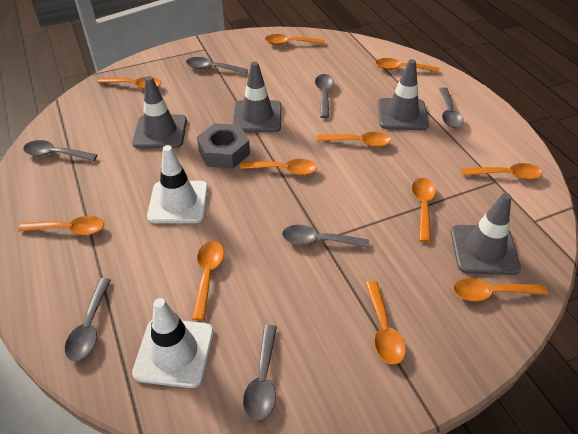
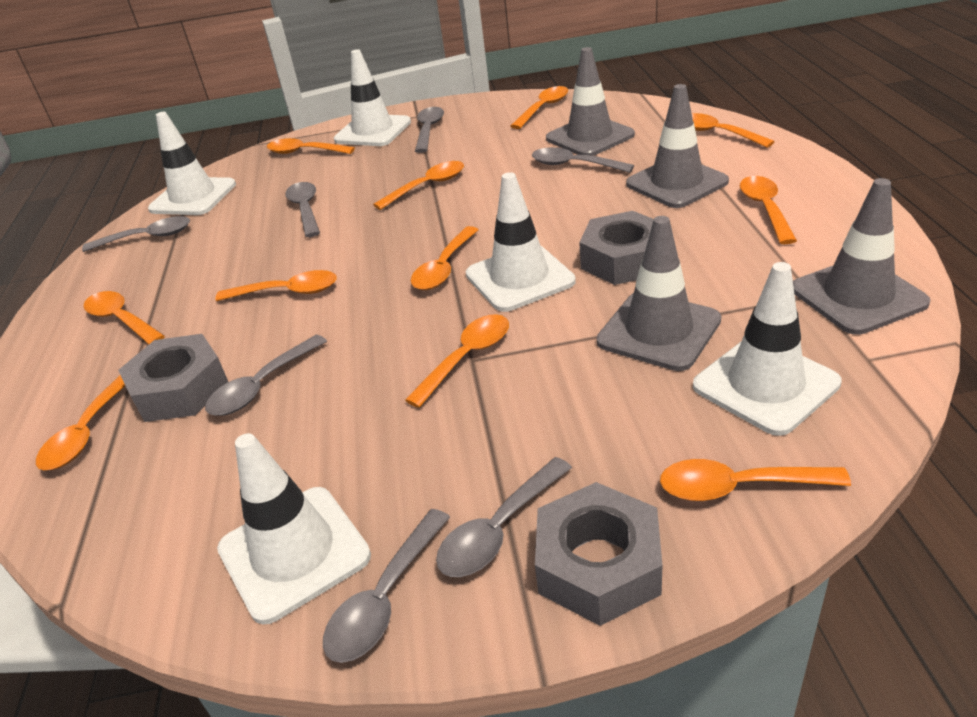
grey nut: 1 -> 3
white traffic cone: 2 -> 5

